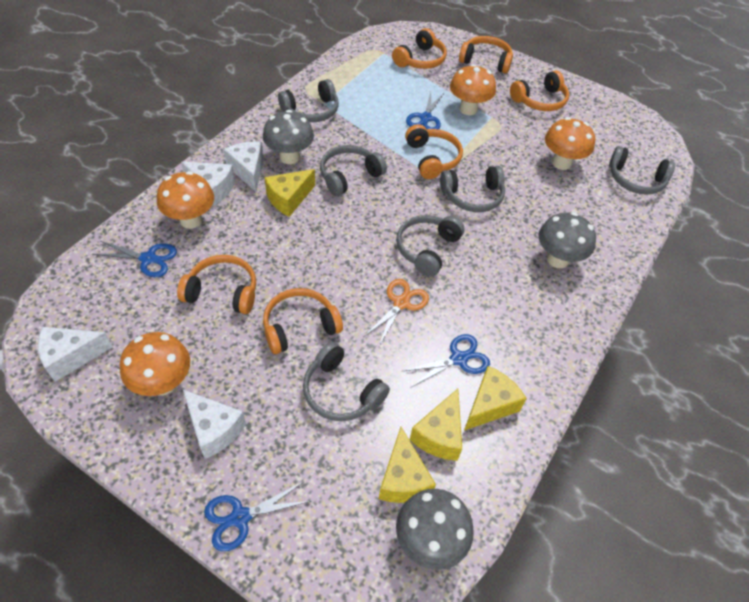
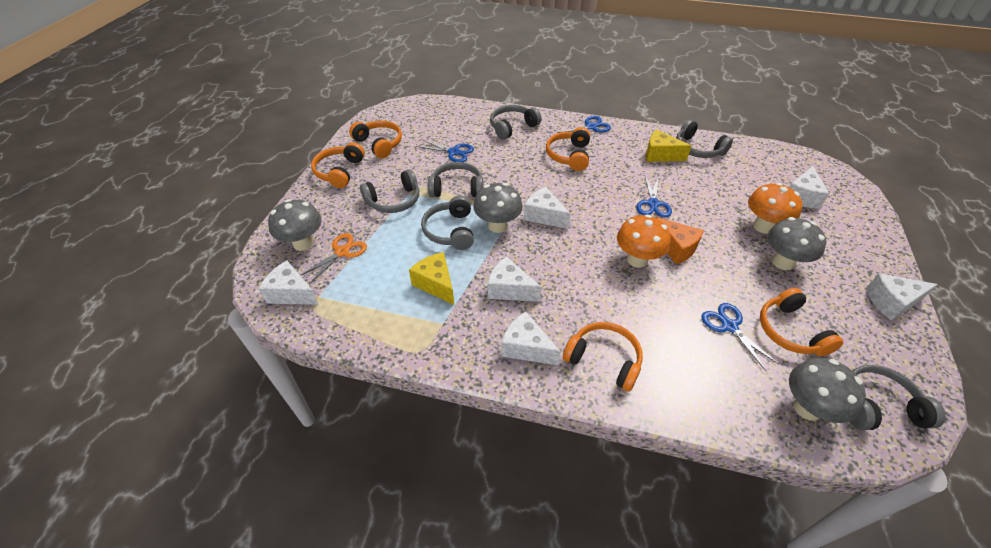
grey mushroom: 3 -> 4
orange cheese: 0 -> 1
orange headphones: 6 -> 5
orange mushroom: 4 -> 2
white cheese: 4 -> 6
yellow cheese: 4 -> 2

